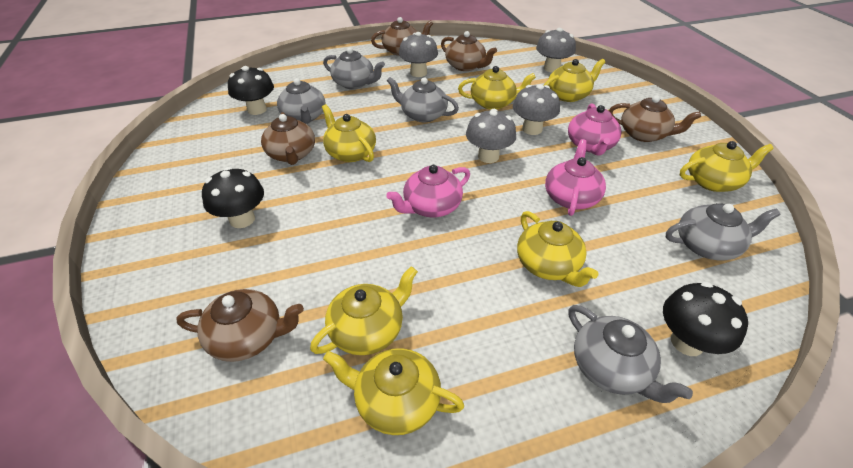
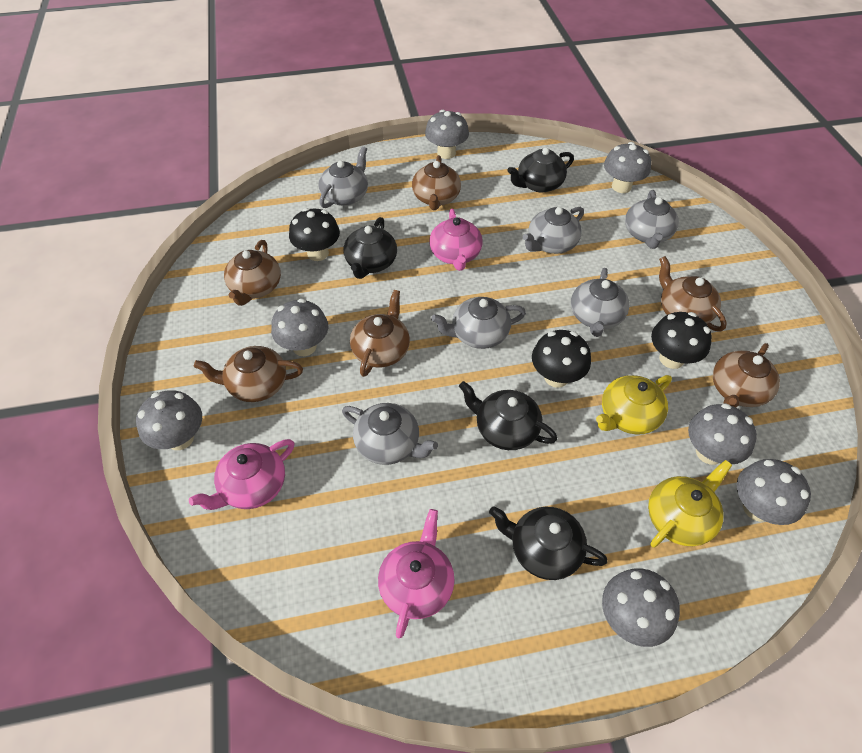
black teapot: 0 -> 4
brown teapot: 5 -> 6
grey mushroom: 4 -> 7
grey teapot: 5 -> 6
yellow teapot: 7 -> 2

